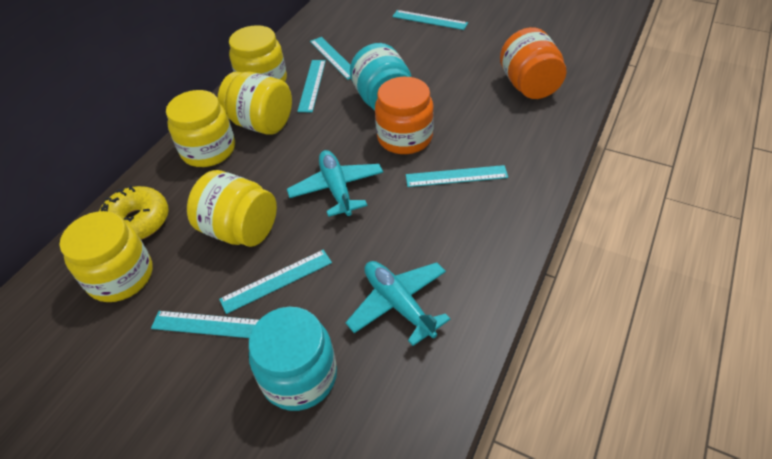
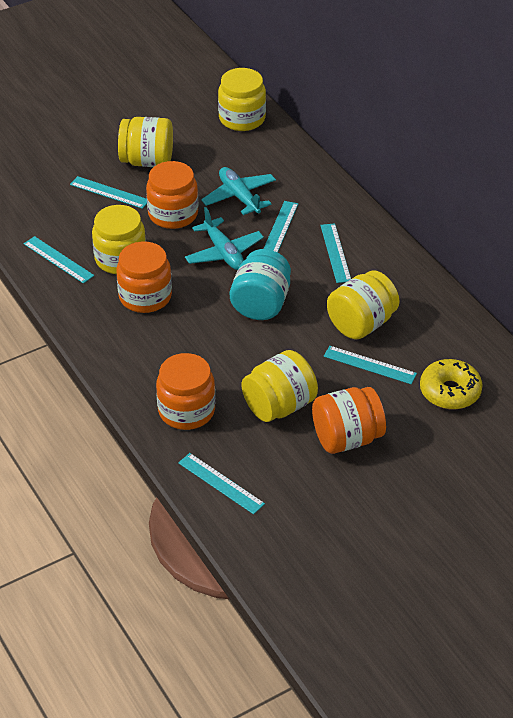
orange jar: 2 -> 4
turquoise jar: 2 -> 1

